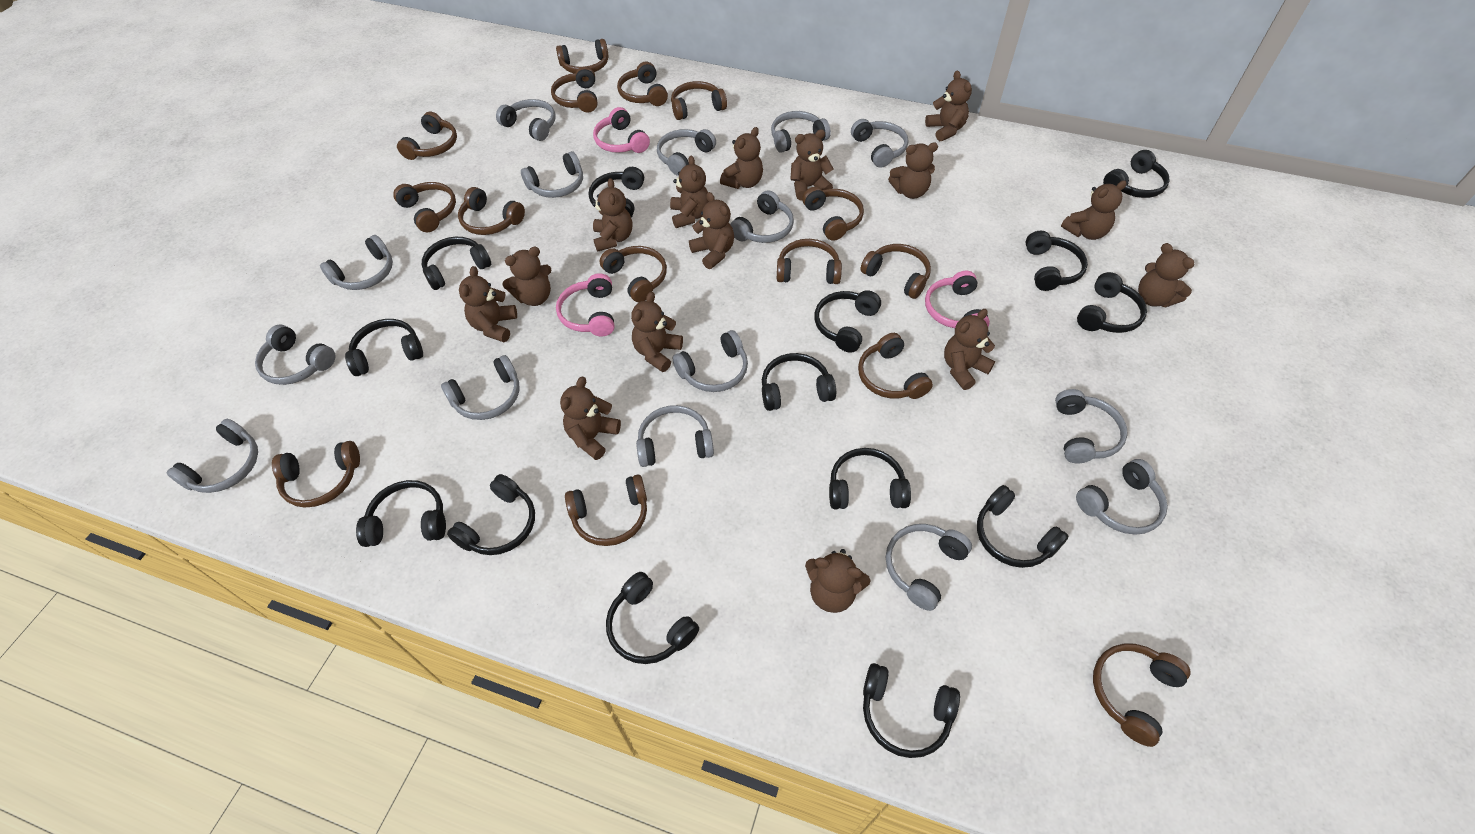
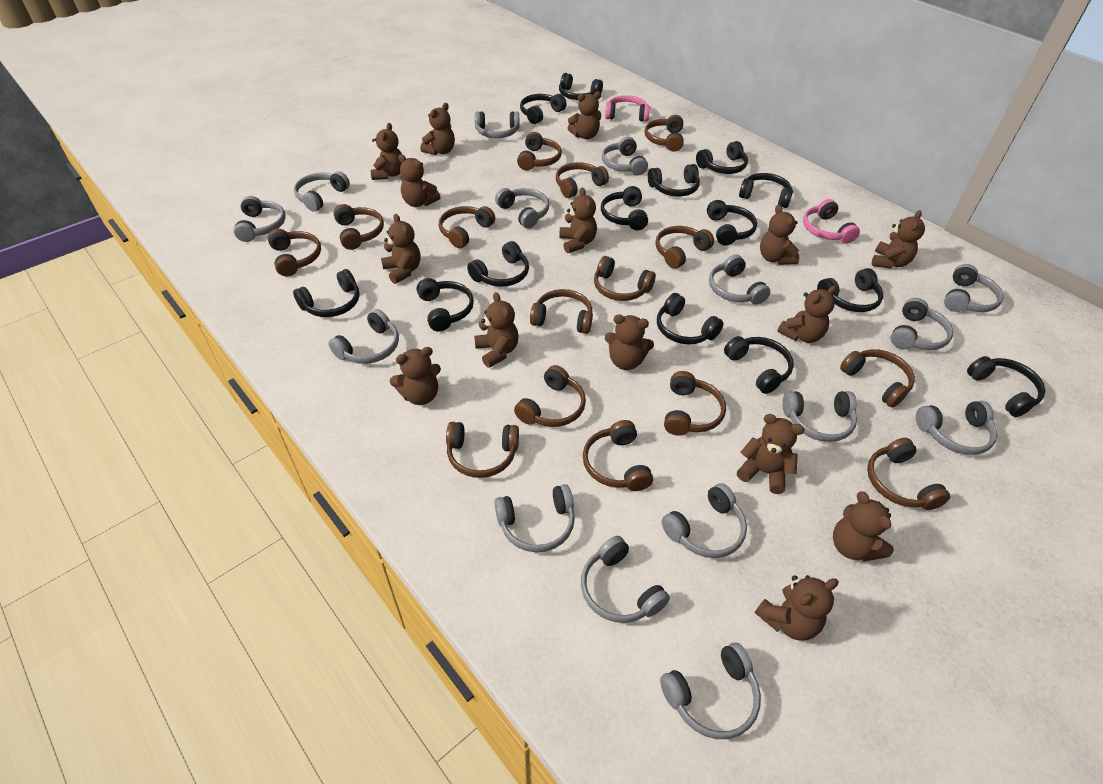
pink headphones: 3 -> 2

